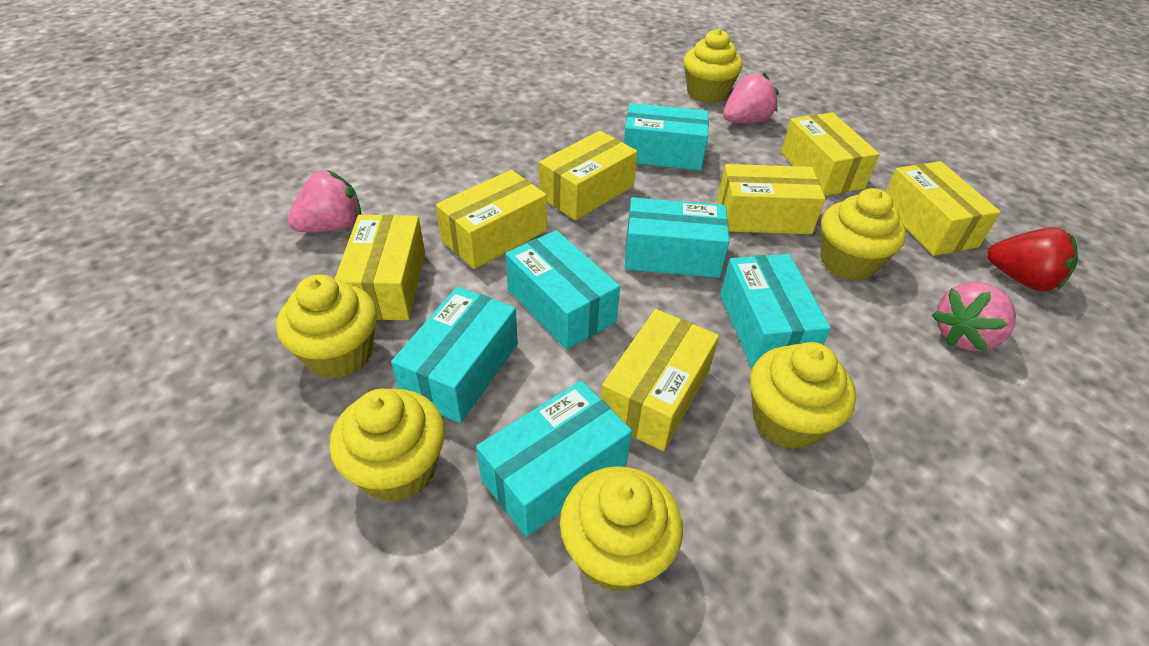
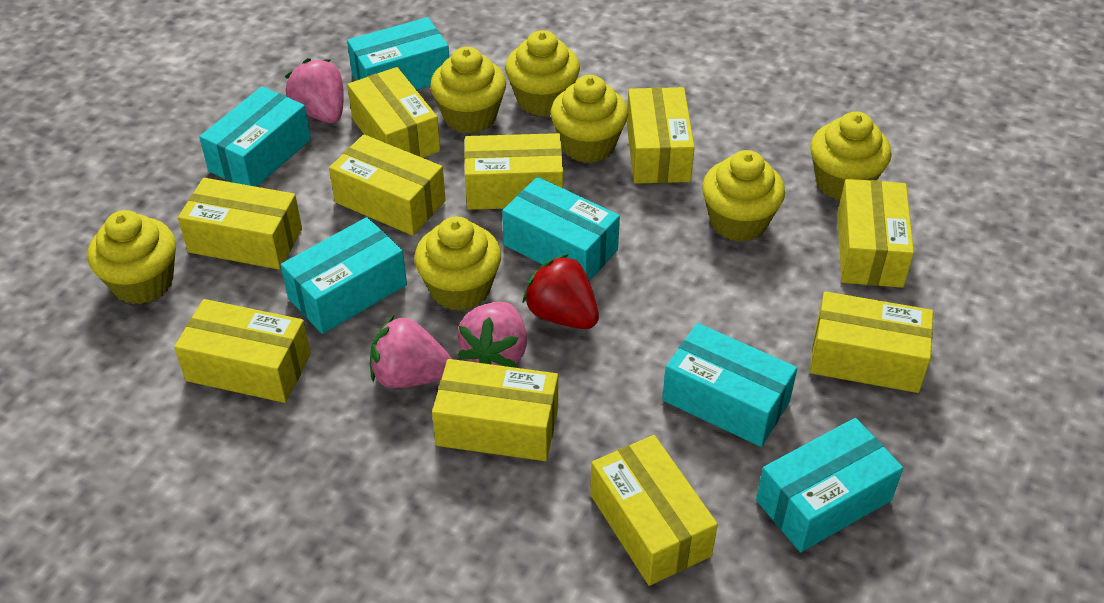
yellow box: 7 -> 10
yellow cupcake: 6 -> 7

